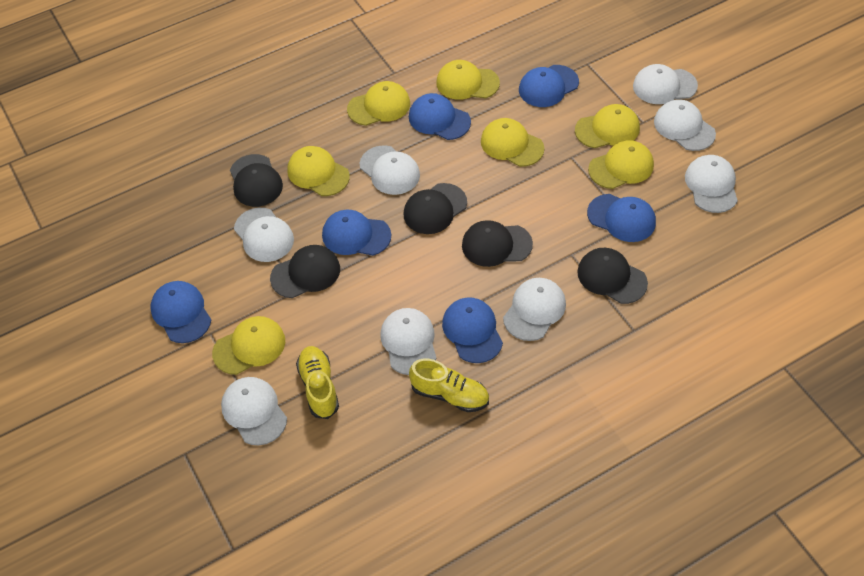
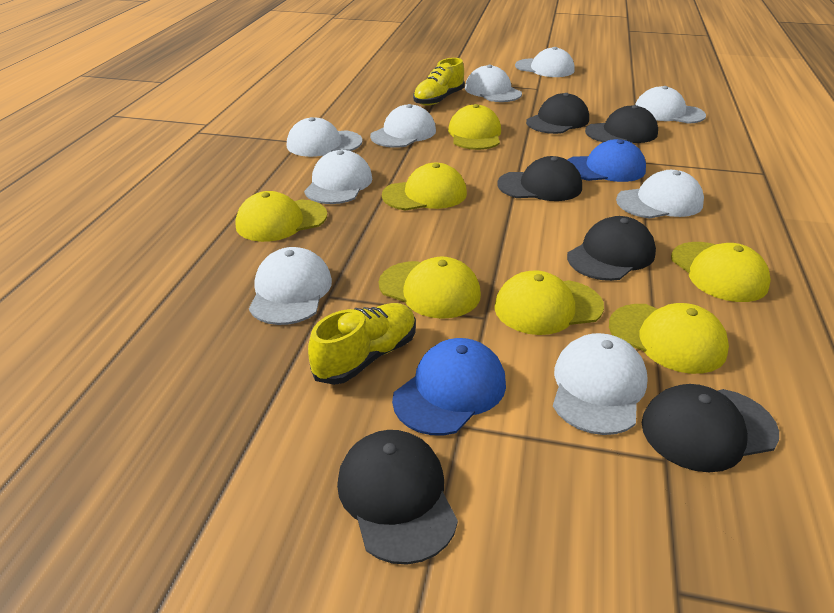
black cap: 5 -> 6
blue cap: 6 -> 2
white cap: 8 -> 9

